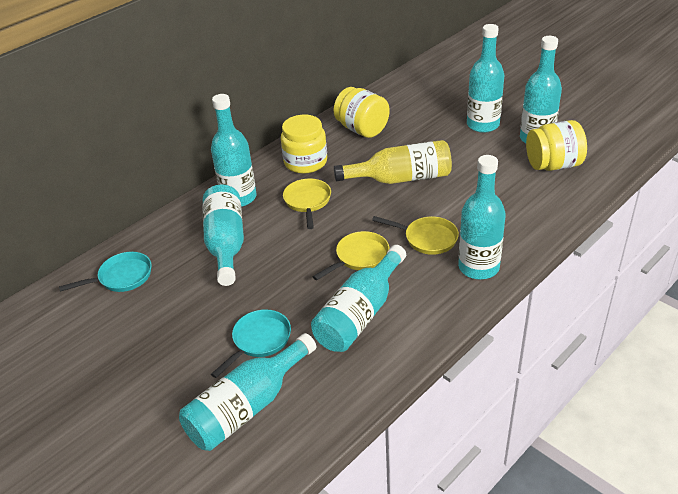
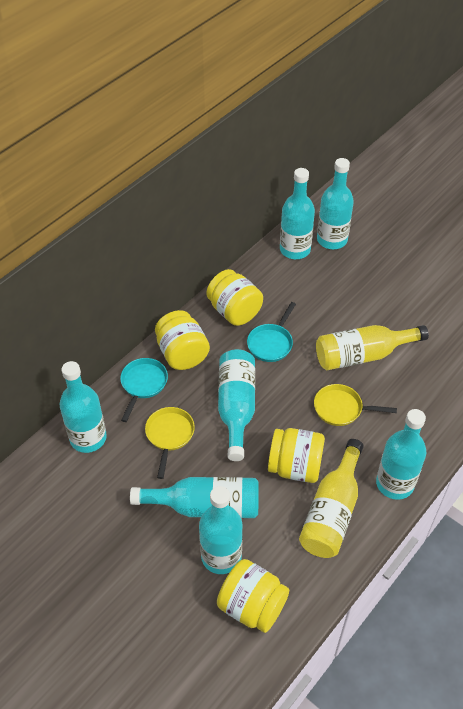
yellow bottle: 1 -> 2
yellow jar: 3 -> 4
yellow pan: 3 -> 2

